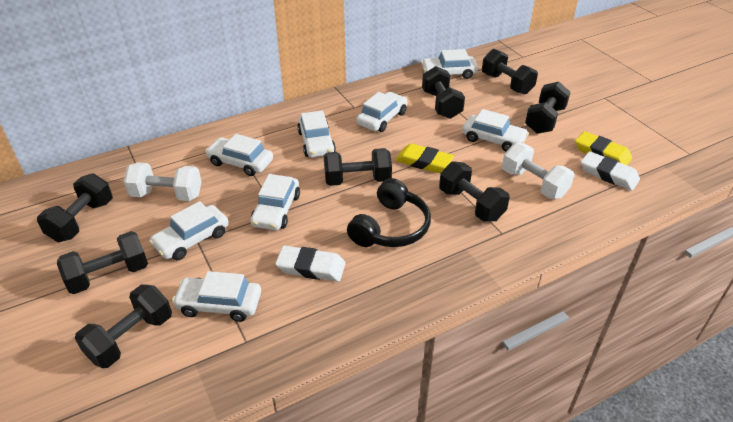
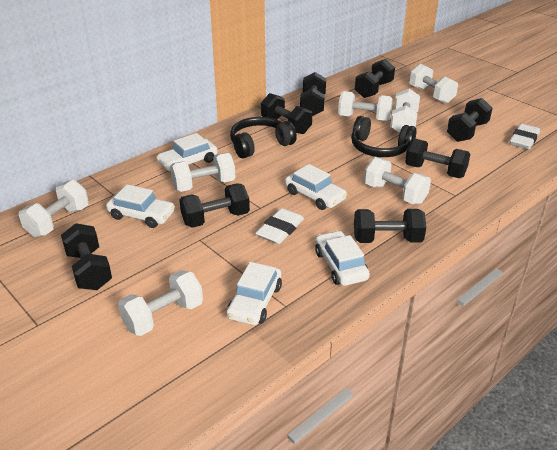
black headphones: 1 -> 2
white car: 8 -> 5
white dumbbell: 2 -> 7
yellow eraser: 2 -> 0

